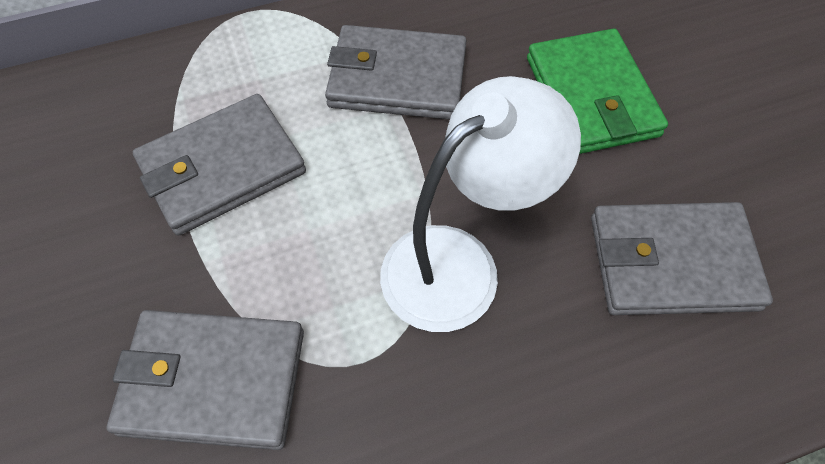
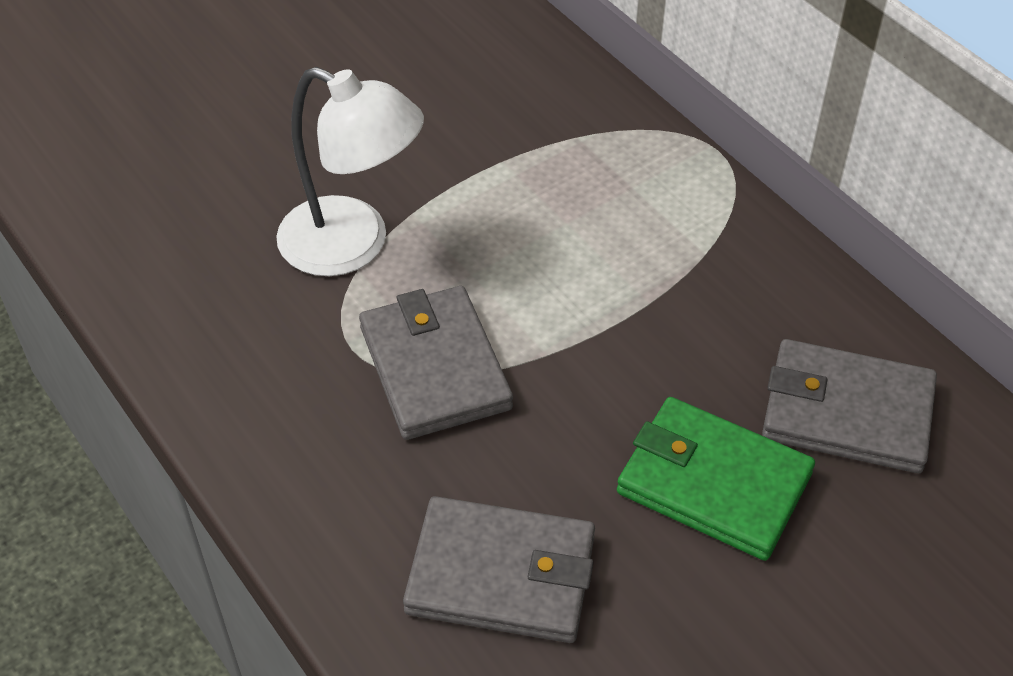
grey wallet: 4 -> 3

